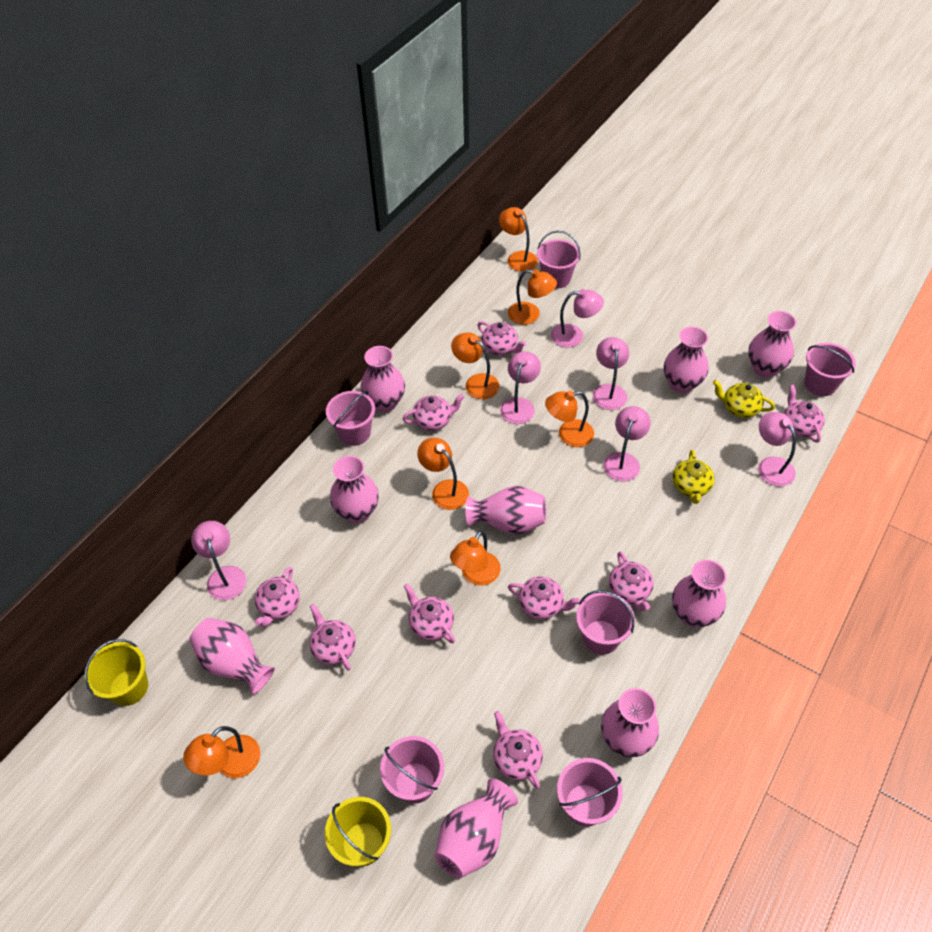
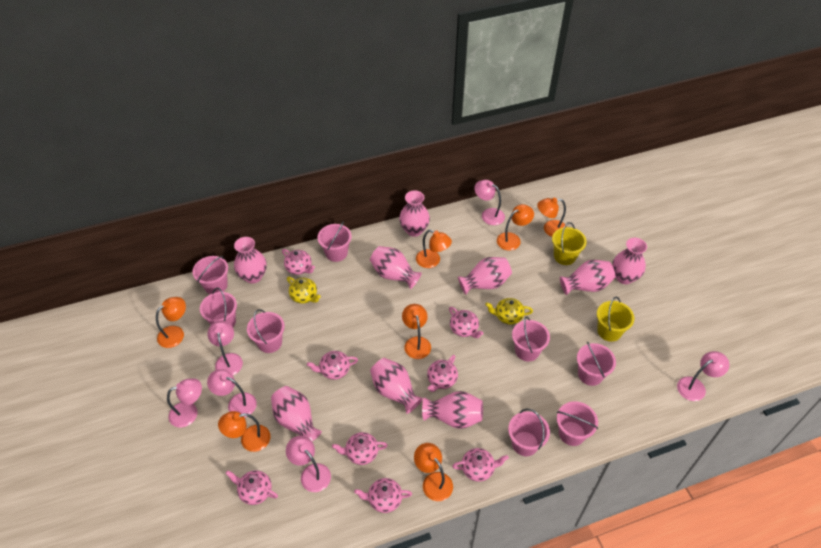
pink bucket: 6 -> 8
pink teapot: 9 -> 8

